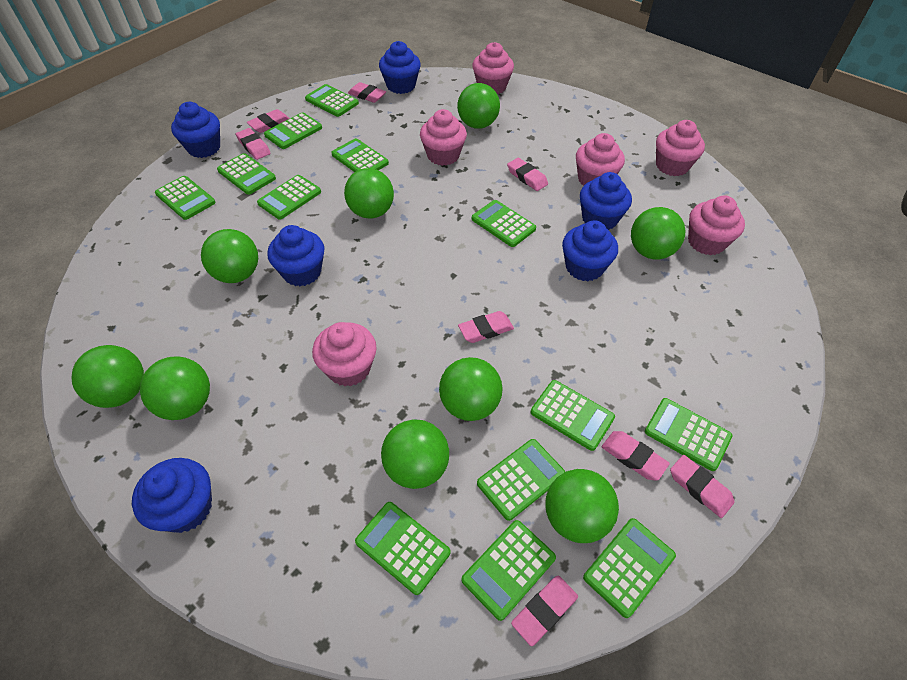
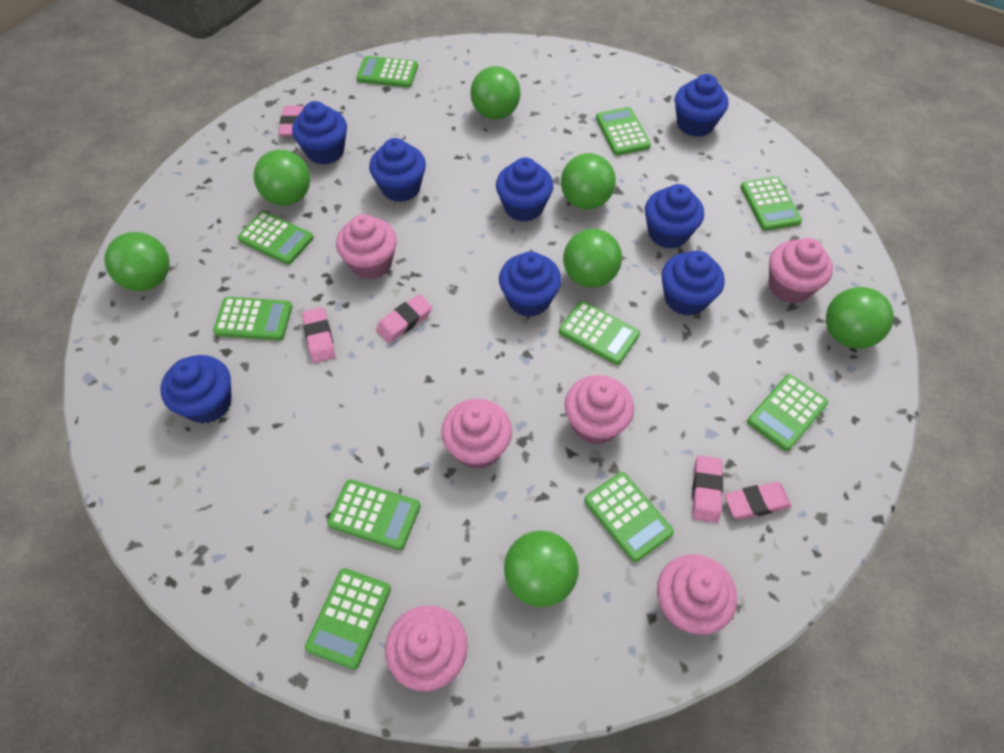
blue cupcake: 6 -> 8
green ball: 9 -> 7
green calculator: 13 -> 10
pink eraser: 8 -> 5

